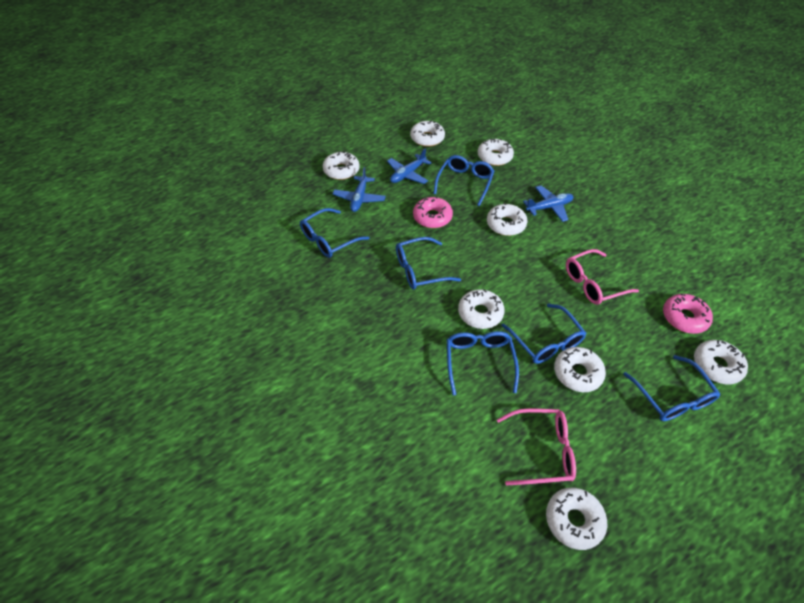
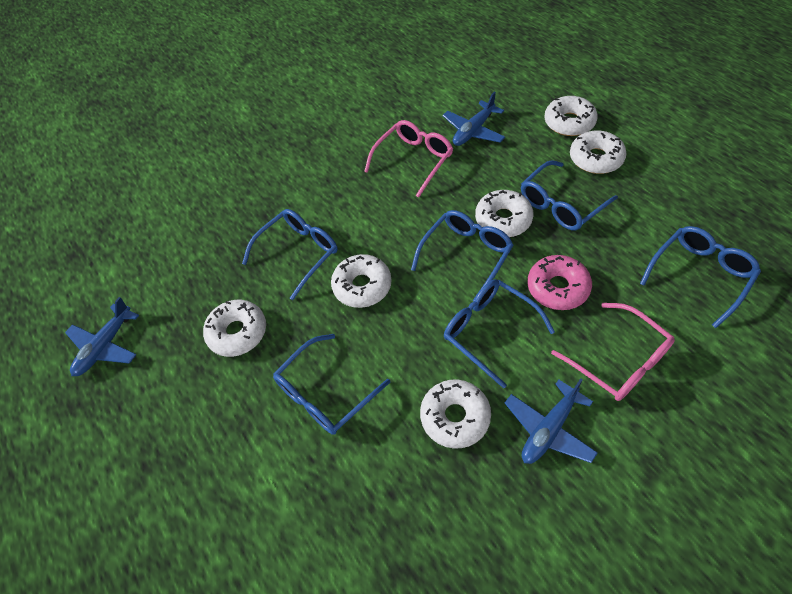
pink donut: 2 -> 1
white donut: 8 -> 6

